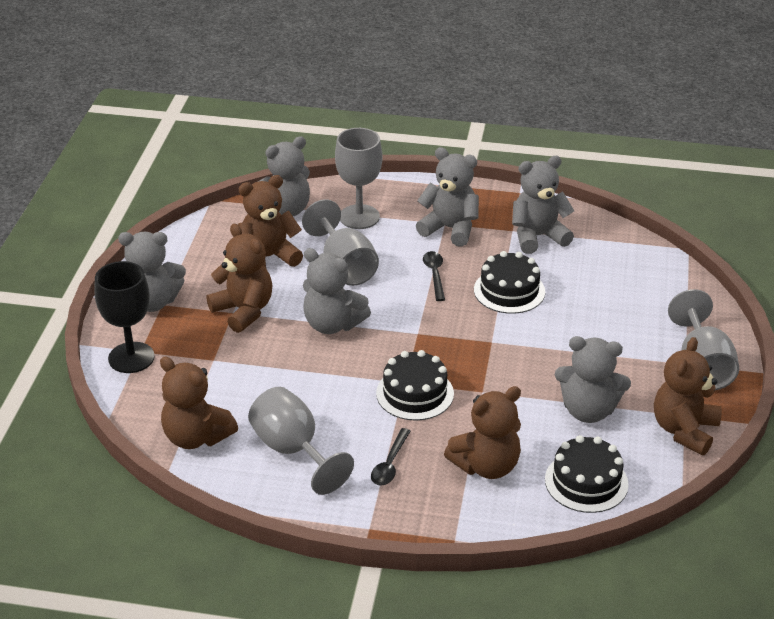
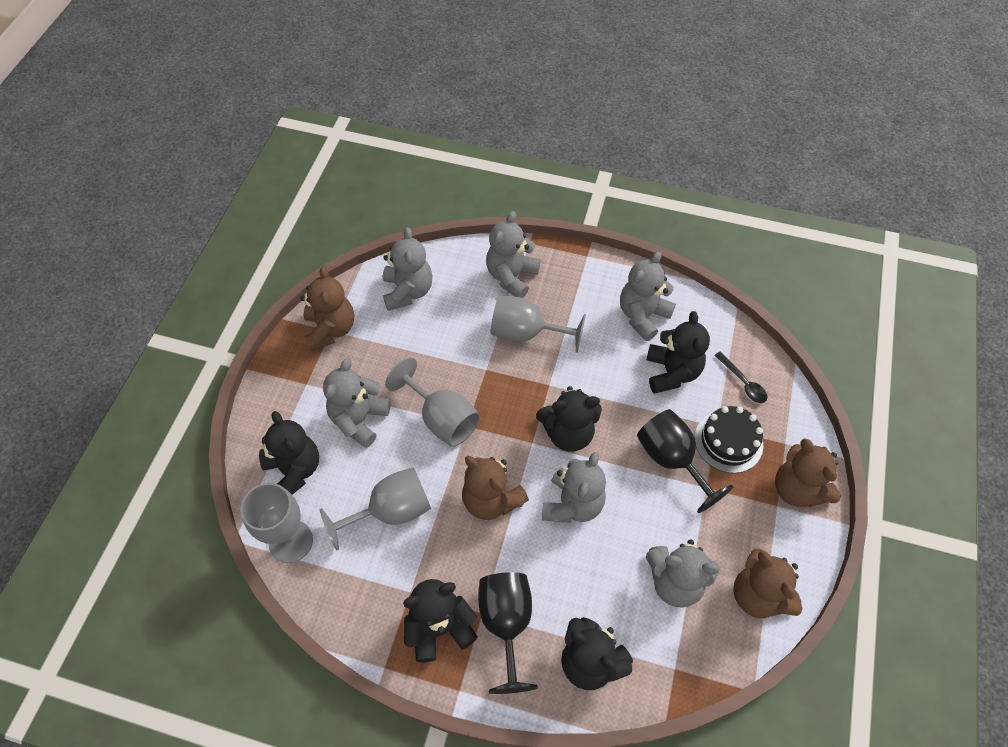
black cake: 3 -> 1
black goblet: 1 -> 2
black spoon: 2 -> 1
black teddy bear: 0 -> 5
brown teddy bear: 5 -> 4

